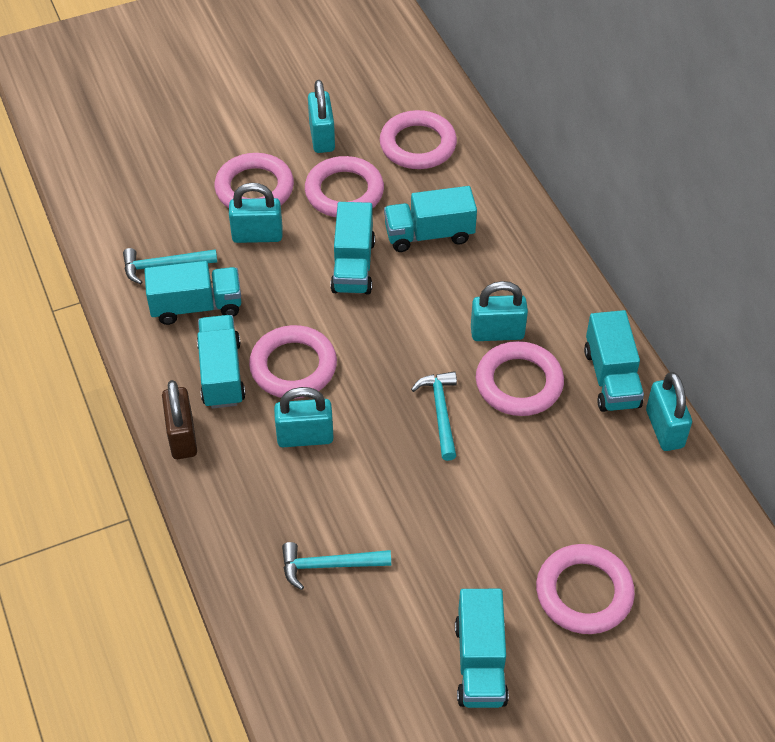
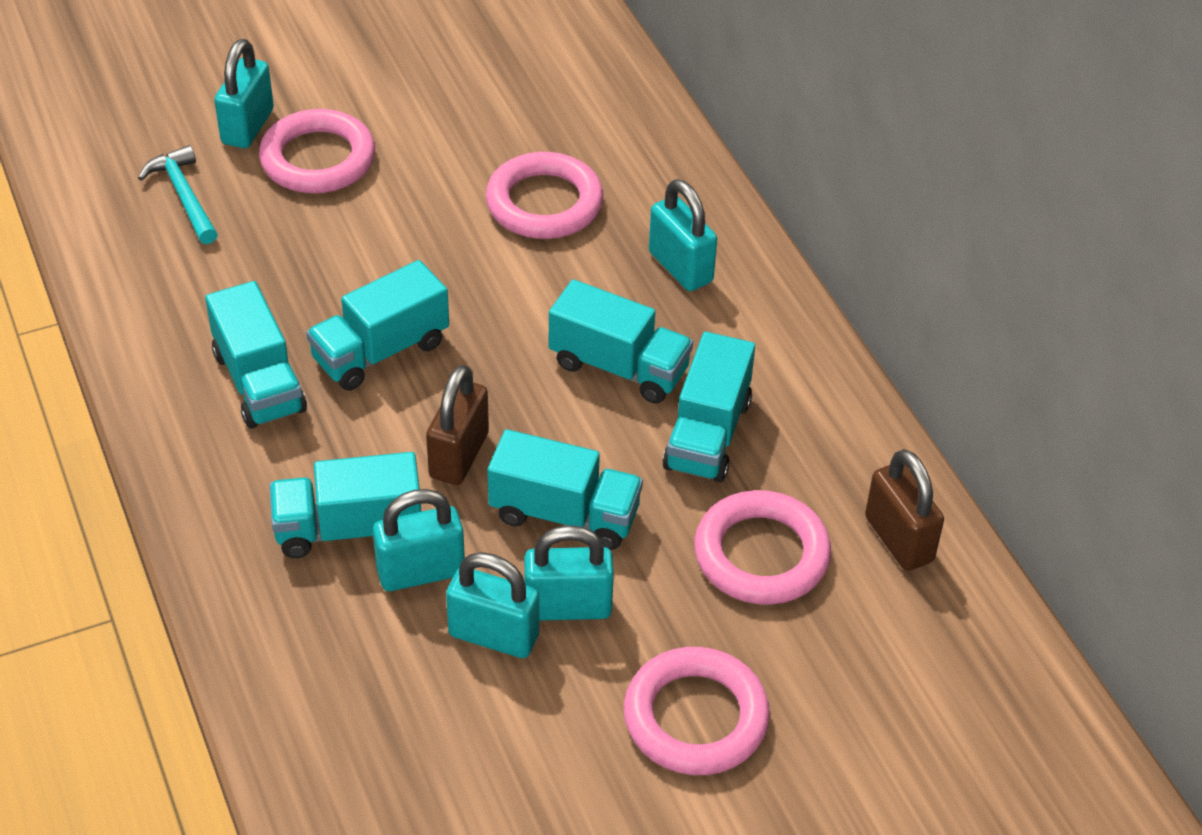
brown padlock: 1 -> 2
pink ring: 6 -> 4
turquoise hammer: 3 -> 1

